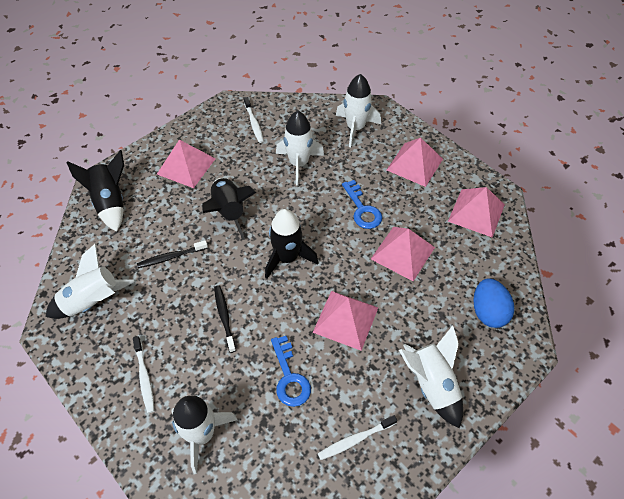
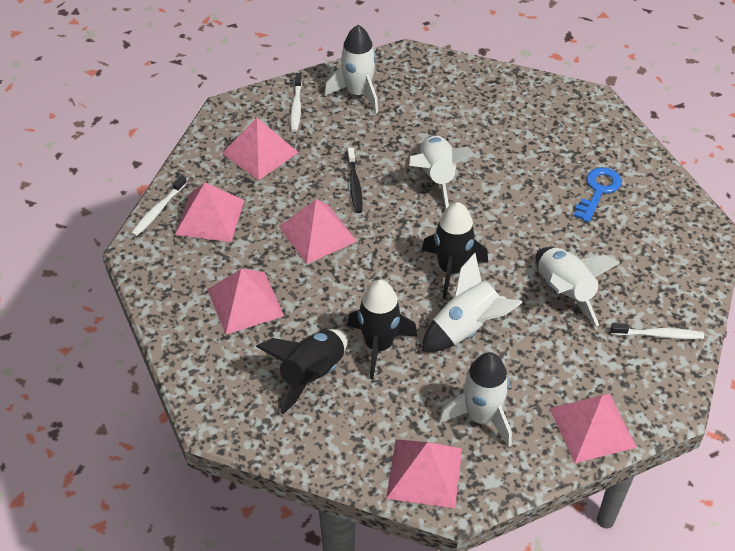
black toothbrush: 2 -> 1
blue egg: 1 -> 0
blue key: 2 -> 1
pink pyramid: 5 -> 6

